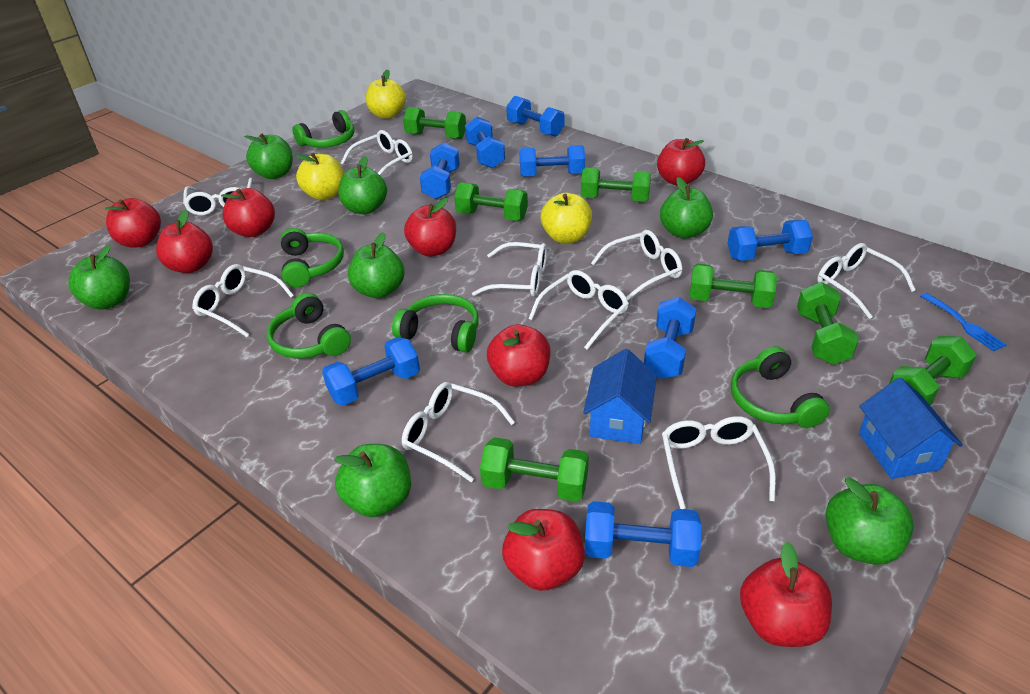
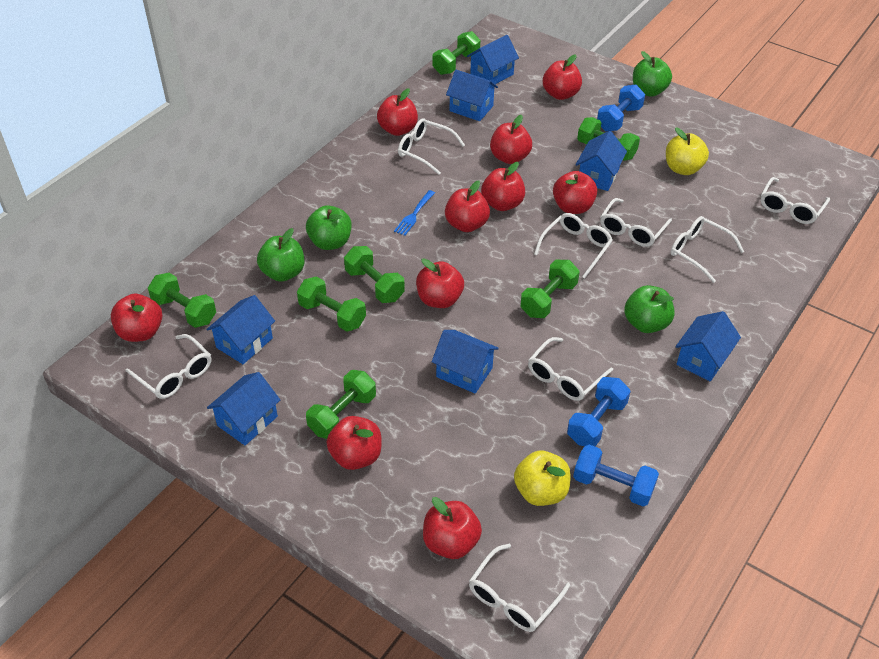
blue dumbbell: 8 -> 3
blue house: 2 -> 7
green apple: 7 -> 4
green headphones: 5 -> 0
red apple: 8 -> 10
white glasses: 9 -> 8
yellow apple: 3 -> 2

